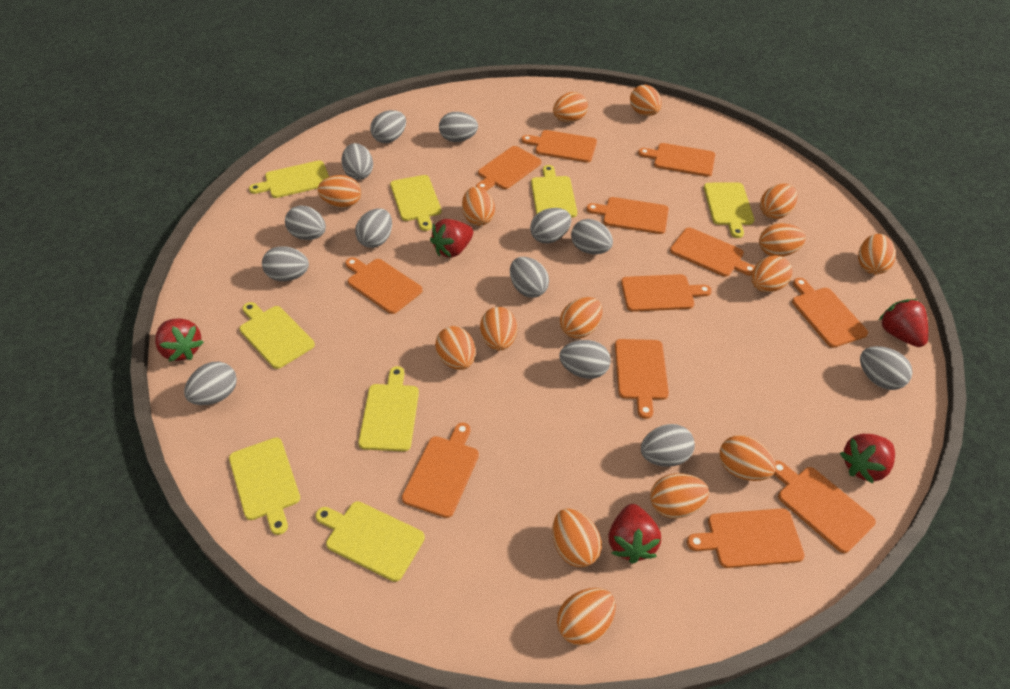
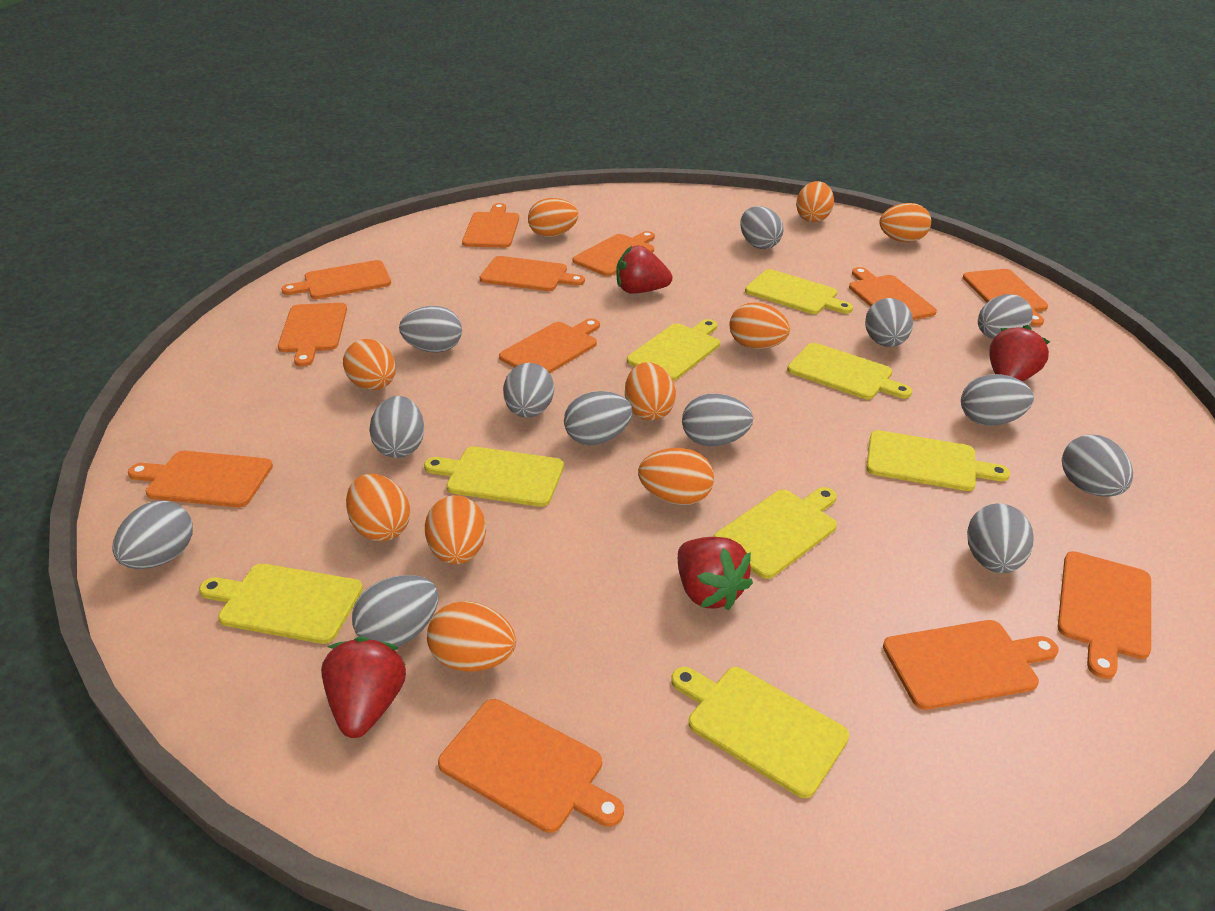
orange egg: 15 -> 10
red strawberry: 5 -> 4

